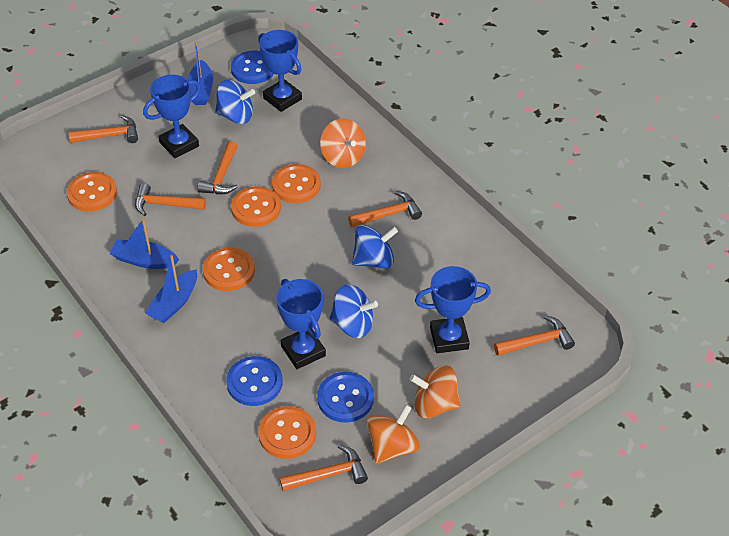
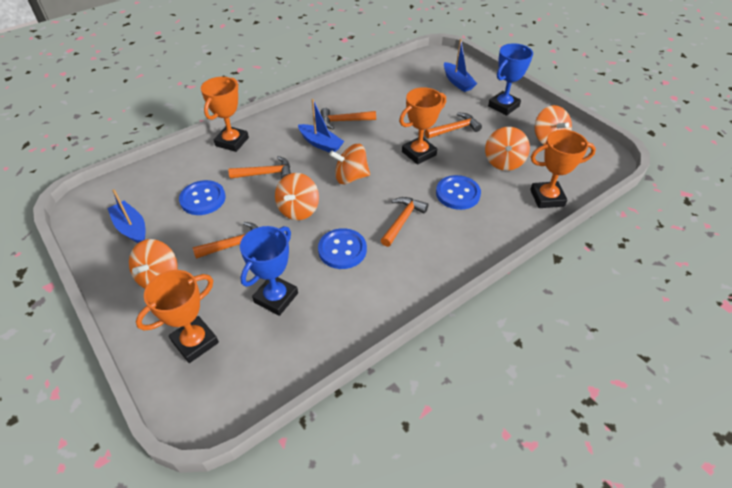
blue spinning top: 3 -> 0
blue trophy: 4 -> 2
orange button: 5 -> 0
orange hammer: 6 -> 5
orange spinning top: 3 -> 5
orange trophy: 0 -> 4

